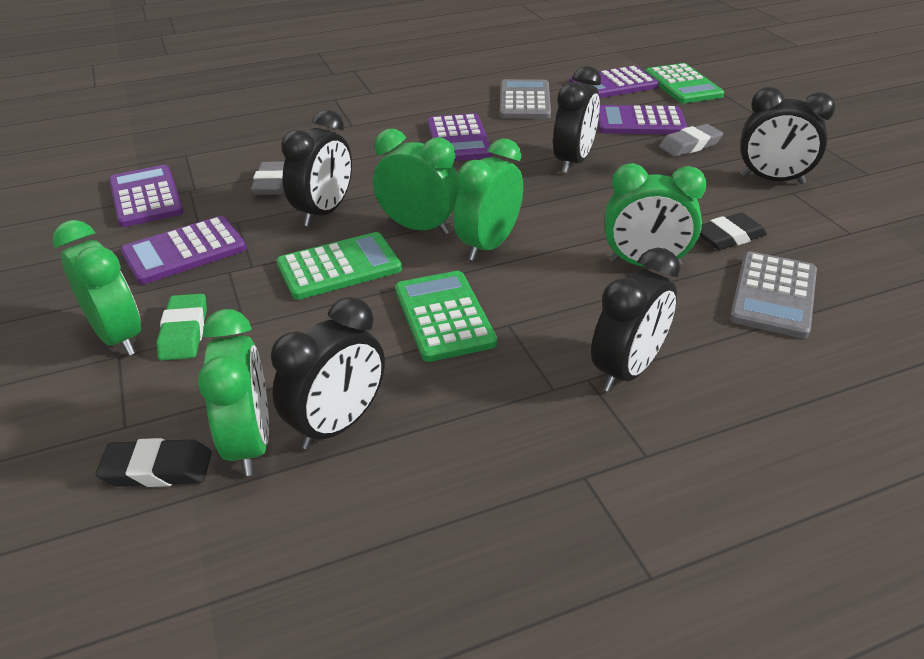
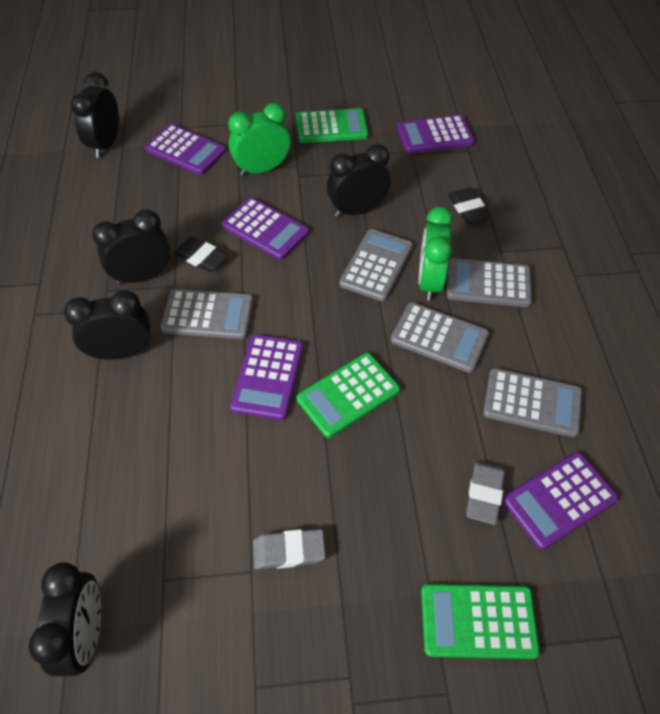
green clock: 5 -> 2
green eraser: 1 -> 0
grey calculator: 2 -> 5

